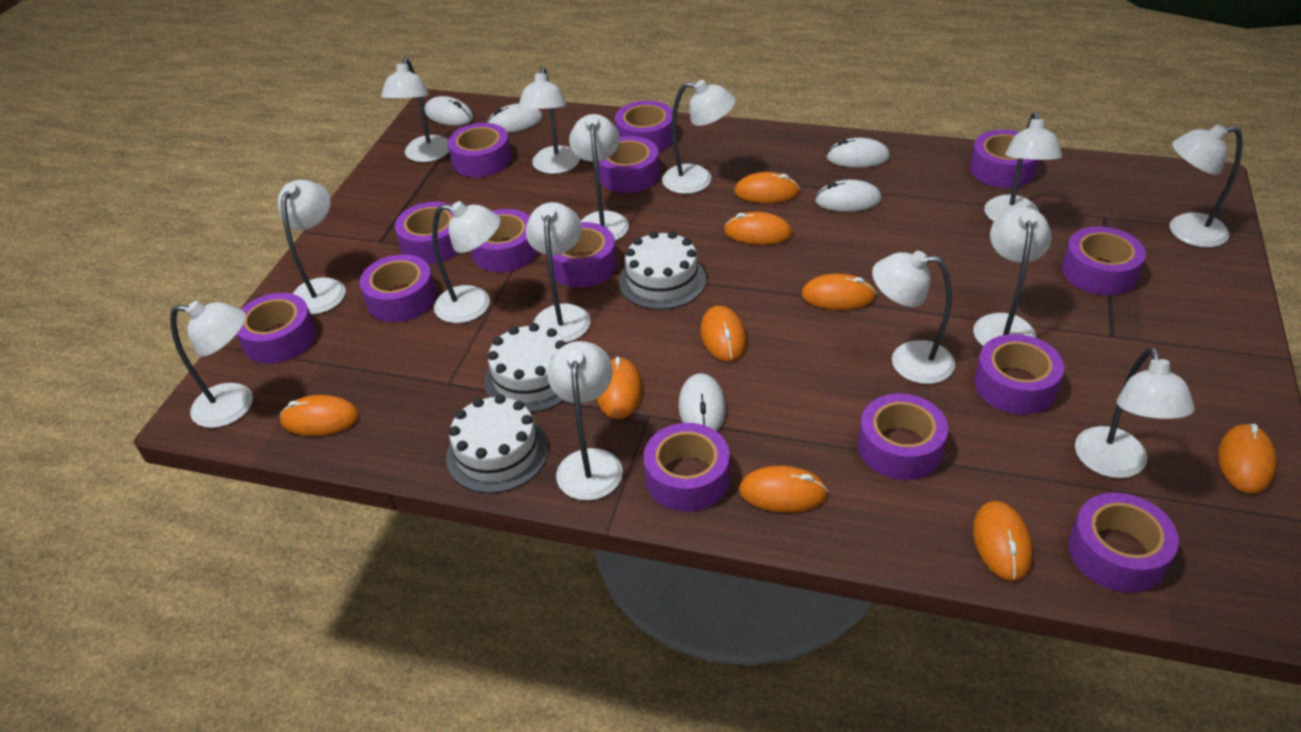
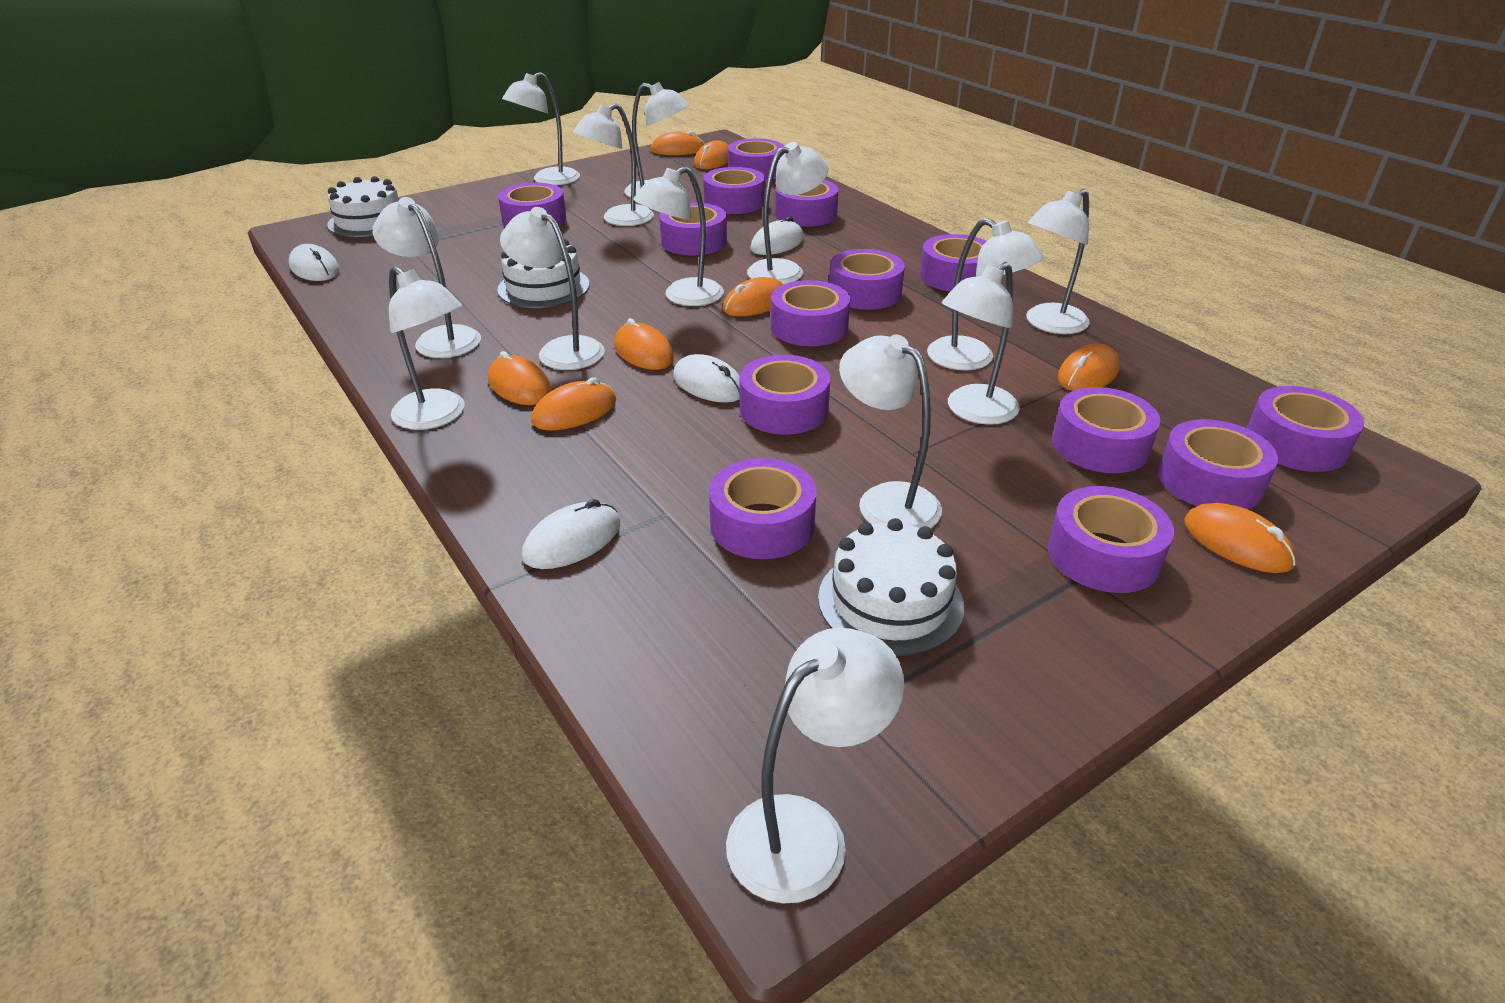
orange mouse: 9 -> 8
white lamp: 14 -> 13
white mouse: 5 -> 4

